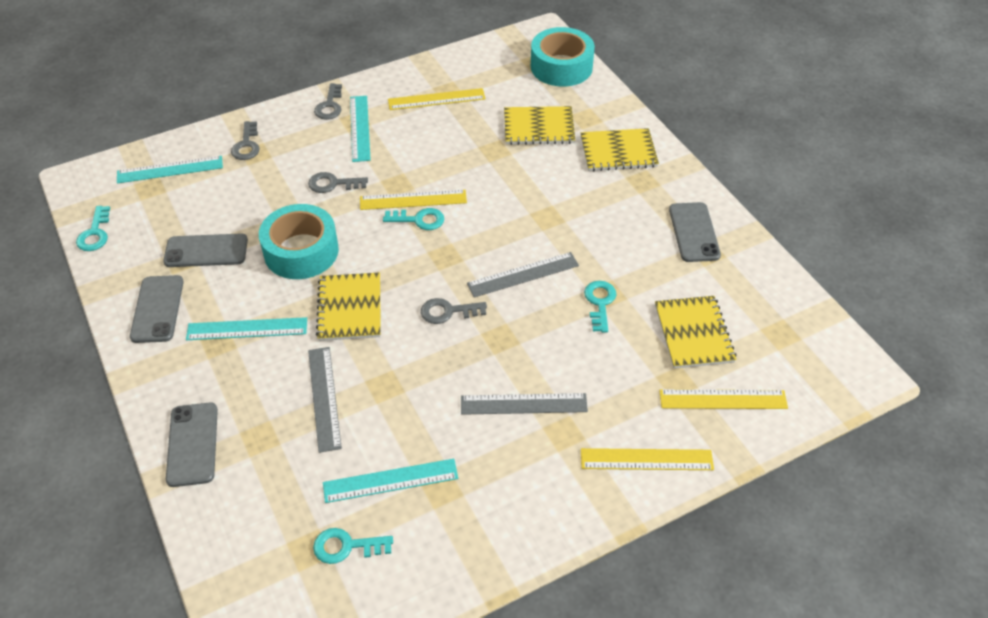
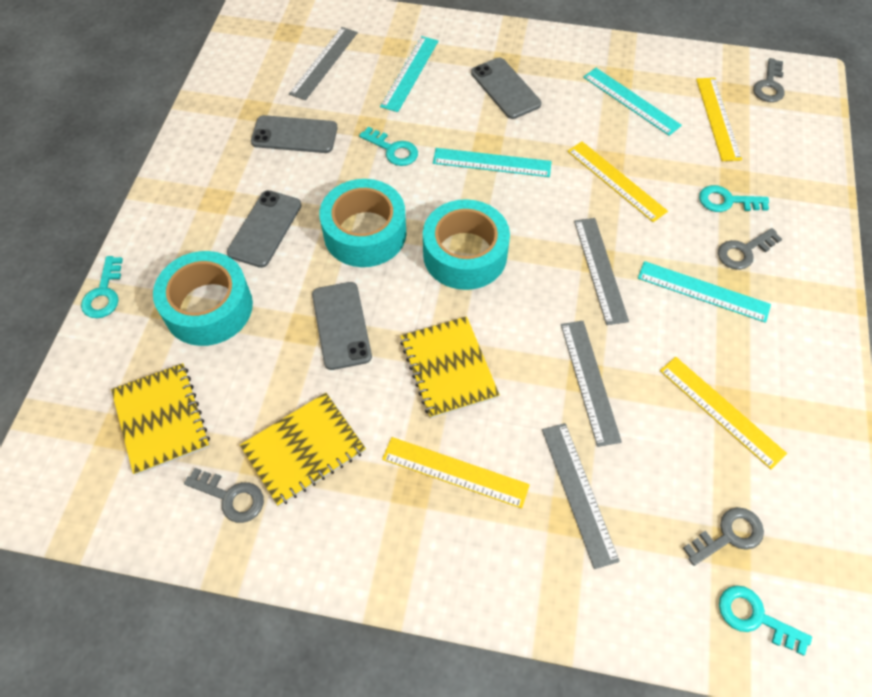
grey ruler: 3 -> 4
turquoise tape: 2 -> 3
yellow notebook: 4 -> 3

